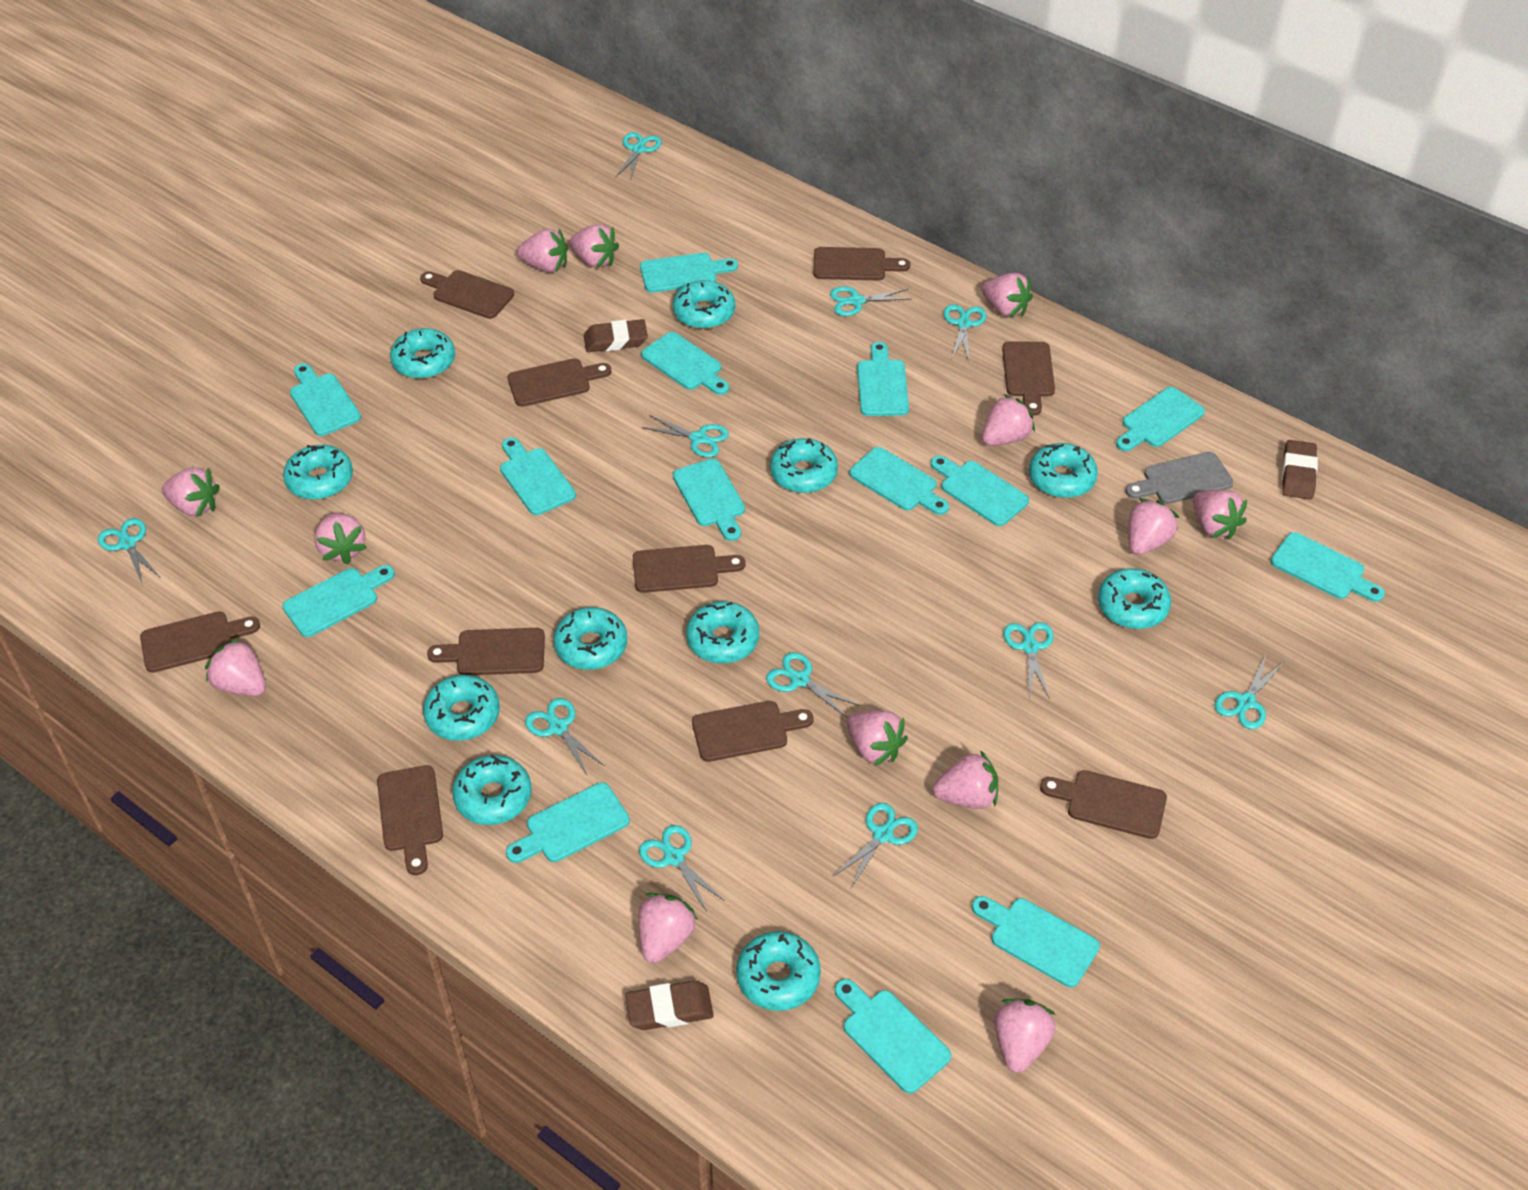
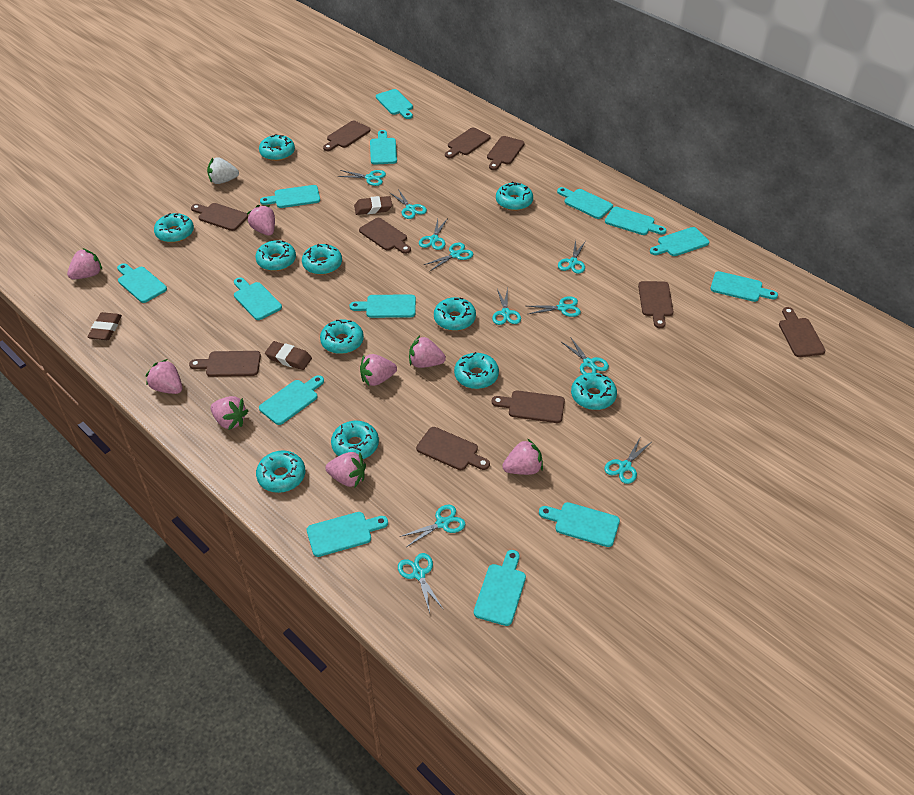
grey cutting board: 1 -> 0
pink strawberry: 13 -> 8
white strawberry: 0 -> 1

